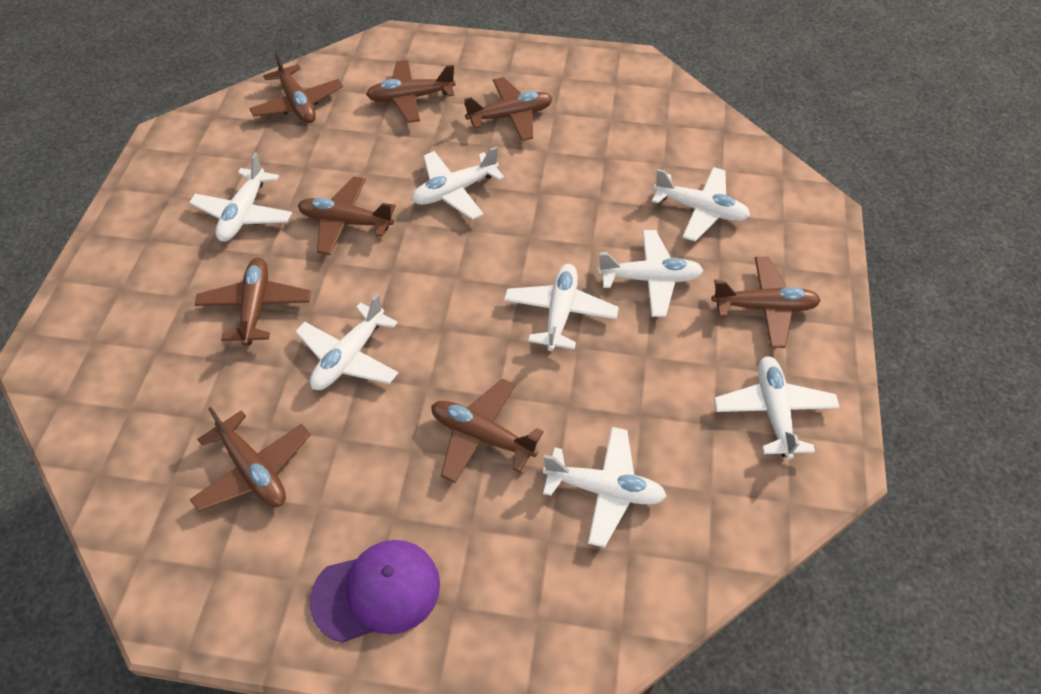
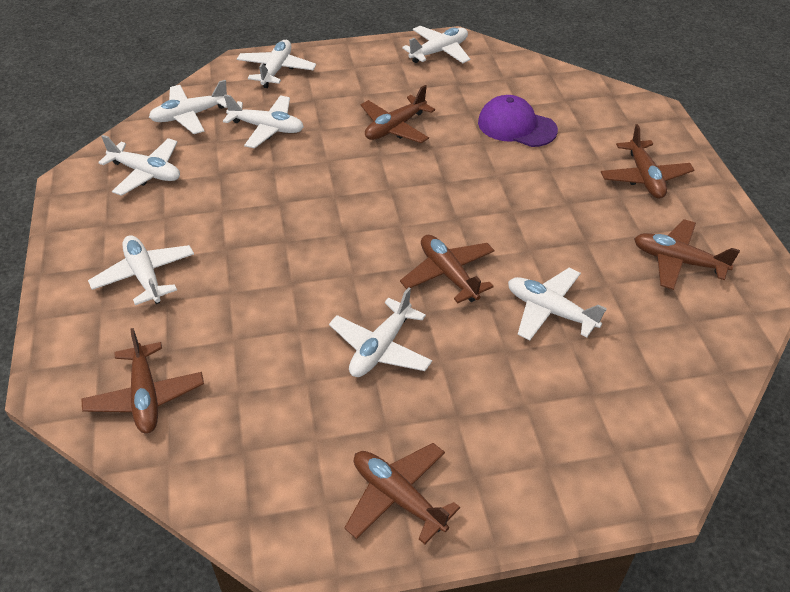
brown plane: 8 -> 6

